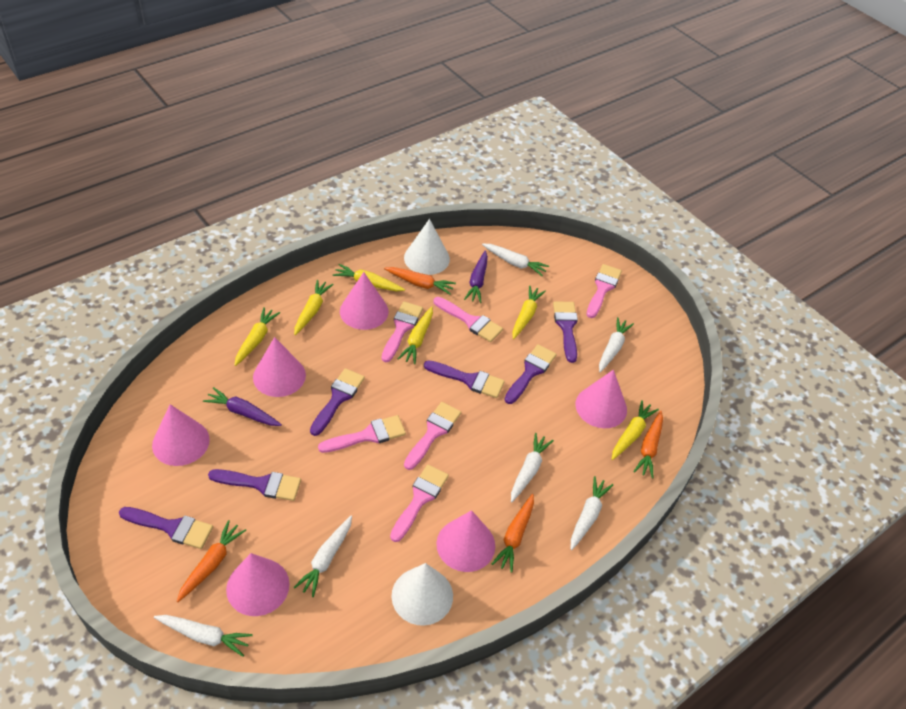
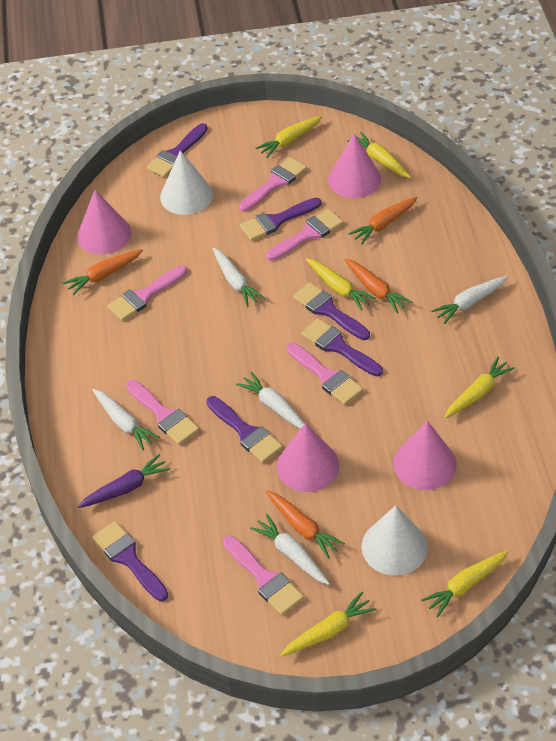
pink cone: 6 -> 4
purple carrot: 2 -> 1
white carrot: 6 -> 5

